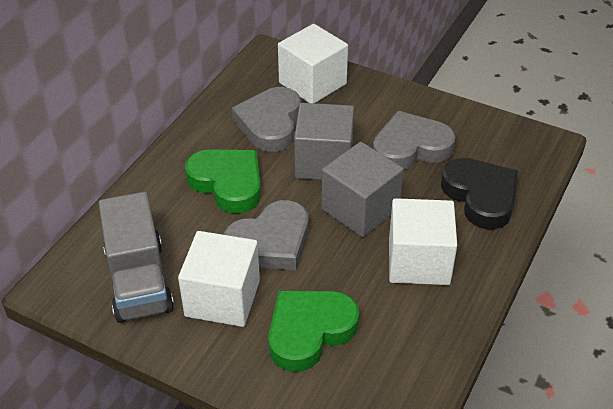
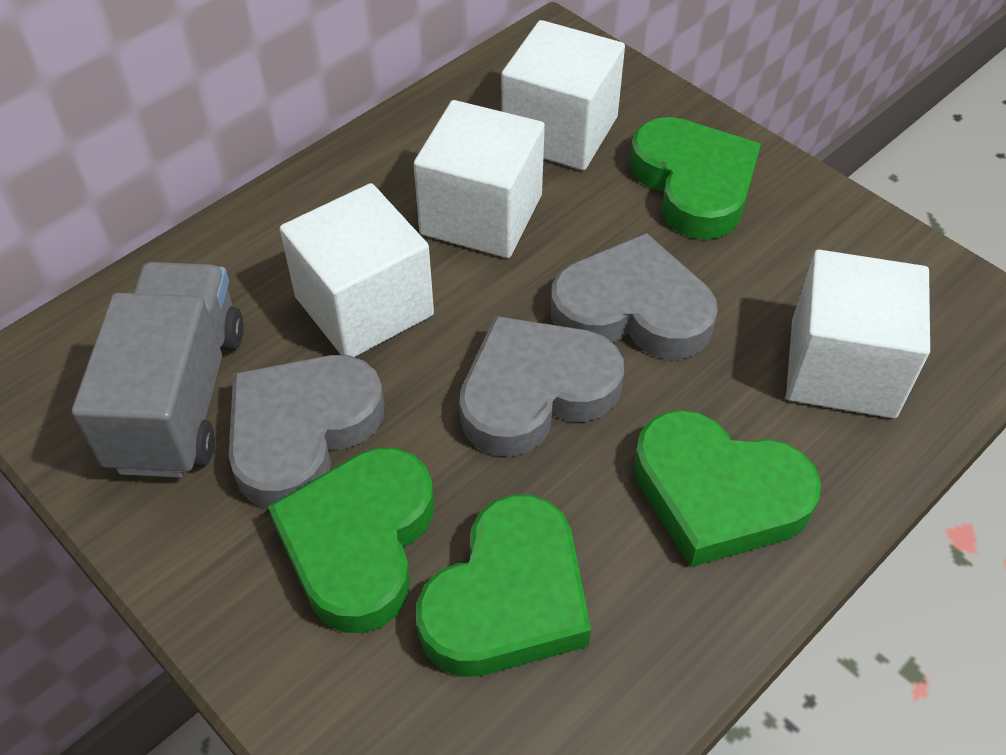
black heart: 1 -> 0
green heart: 2 -> 4
grey cube: 2 -> 0
white cube: 3 -> 4

